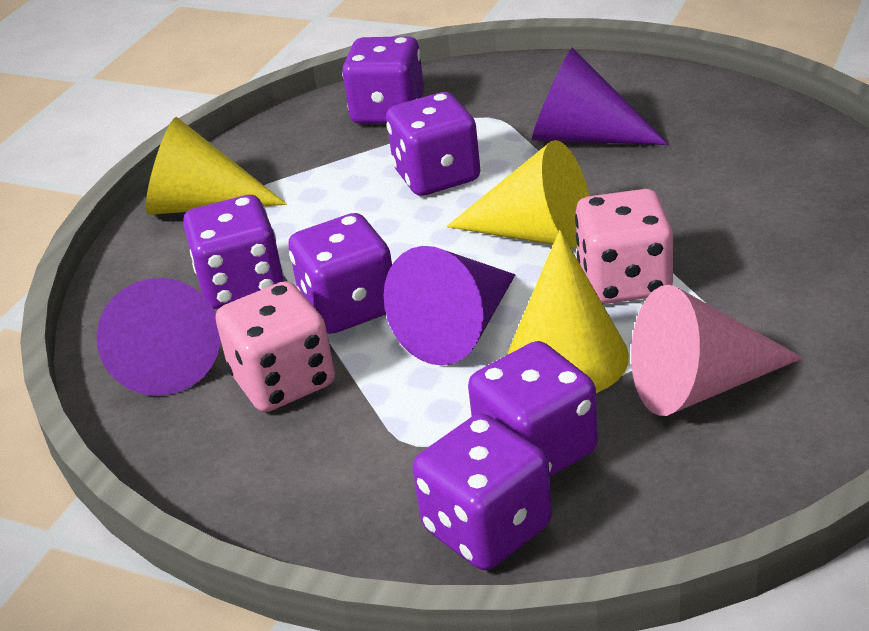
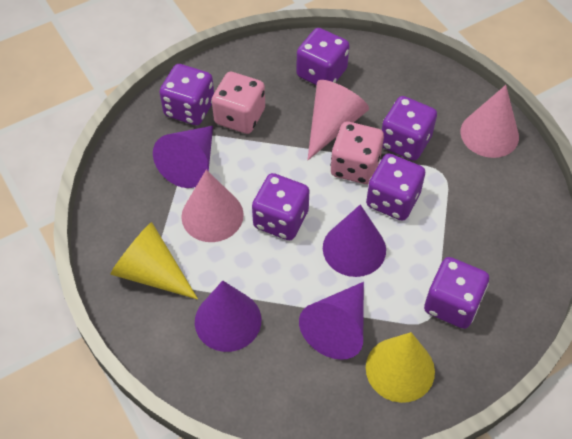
pink cone: 1 -> 3
purple cone: 3 -> 4
yellow cone: 3 -> 2

